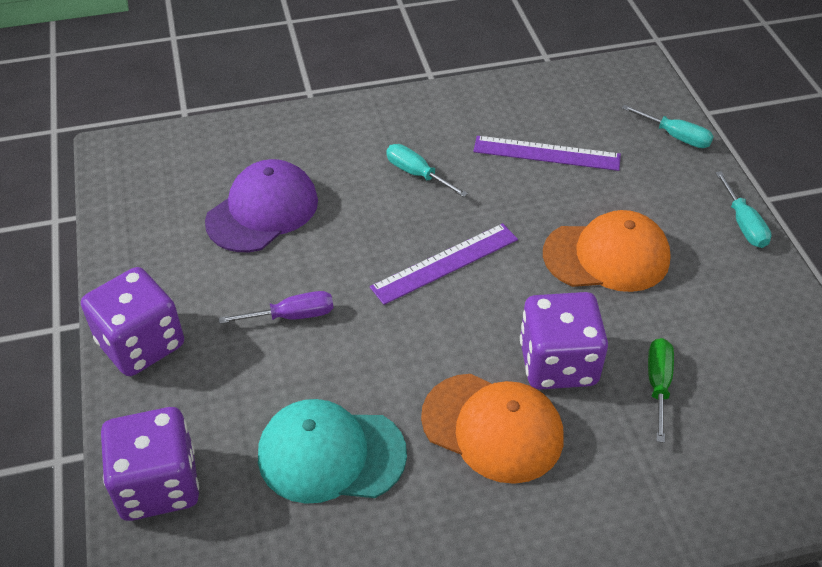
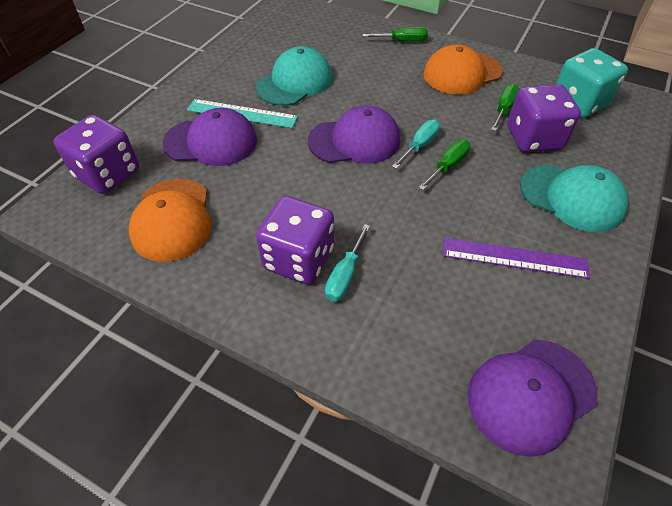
green screwdriver: 1 -> 3
purple cap: 1 -> 3
purple ruler: 2 -> 1
purple screwdriver: 1 -> 0
turquoise cap: 1 -> 2
turquoise dice: 0 -> 1
turquoise ruler: 0 -> 1
turquoise screwdriver: 3 -> 2

